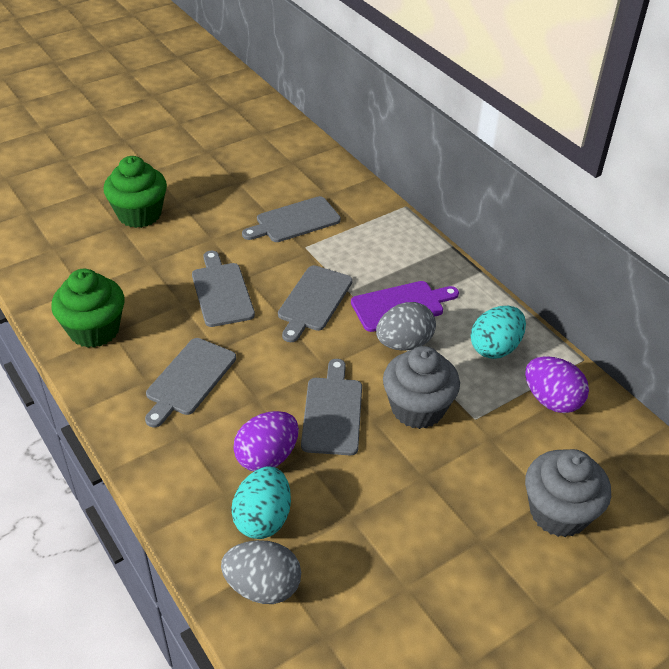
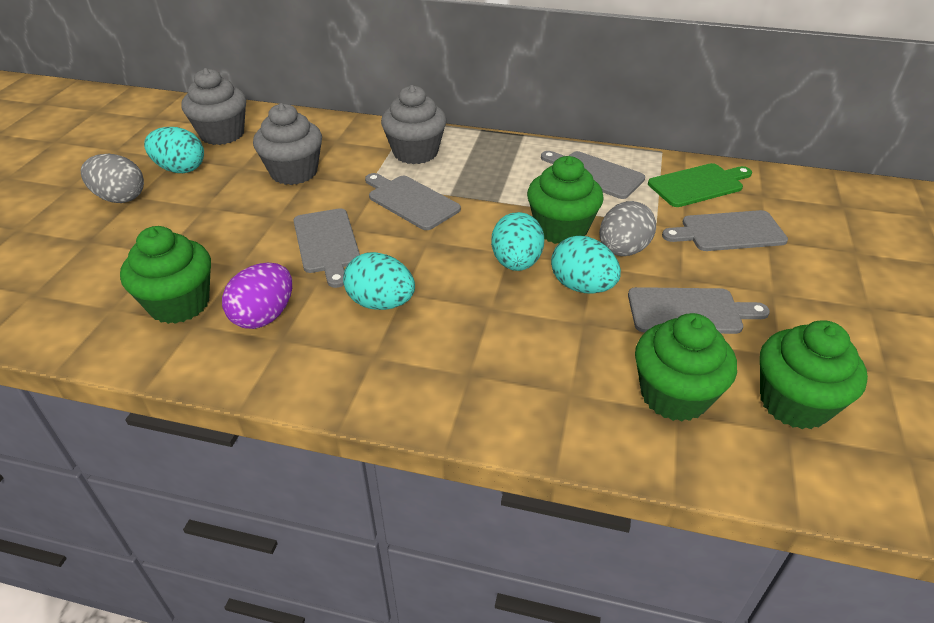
green cupcake: 2 -> 4
green cutting board: 0 -> 1
grey cupcake: 2 -> 3
purple cutting board: 1 -> 0
purple egg: 2 -> 1
turquoise egg: 2 -> 4

